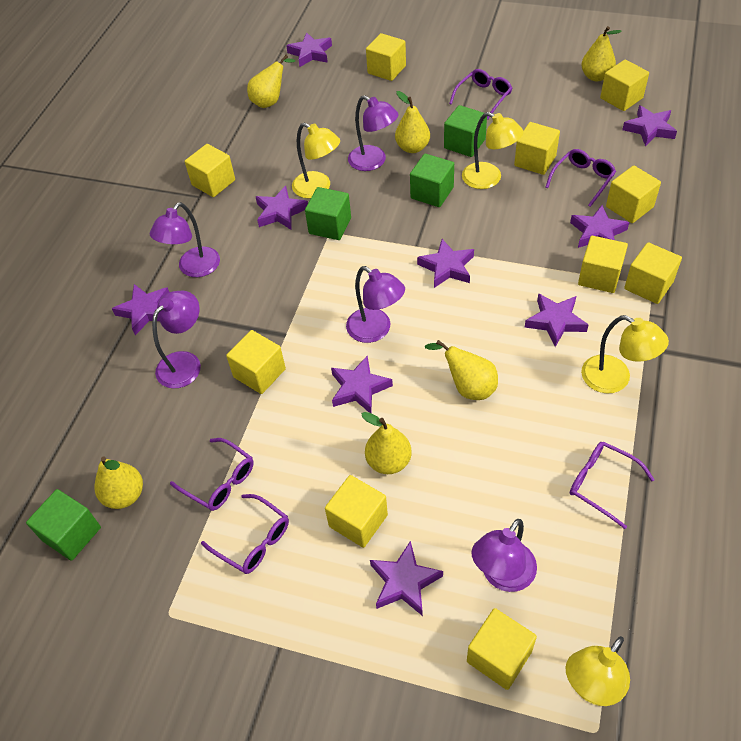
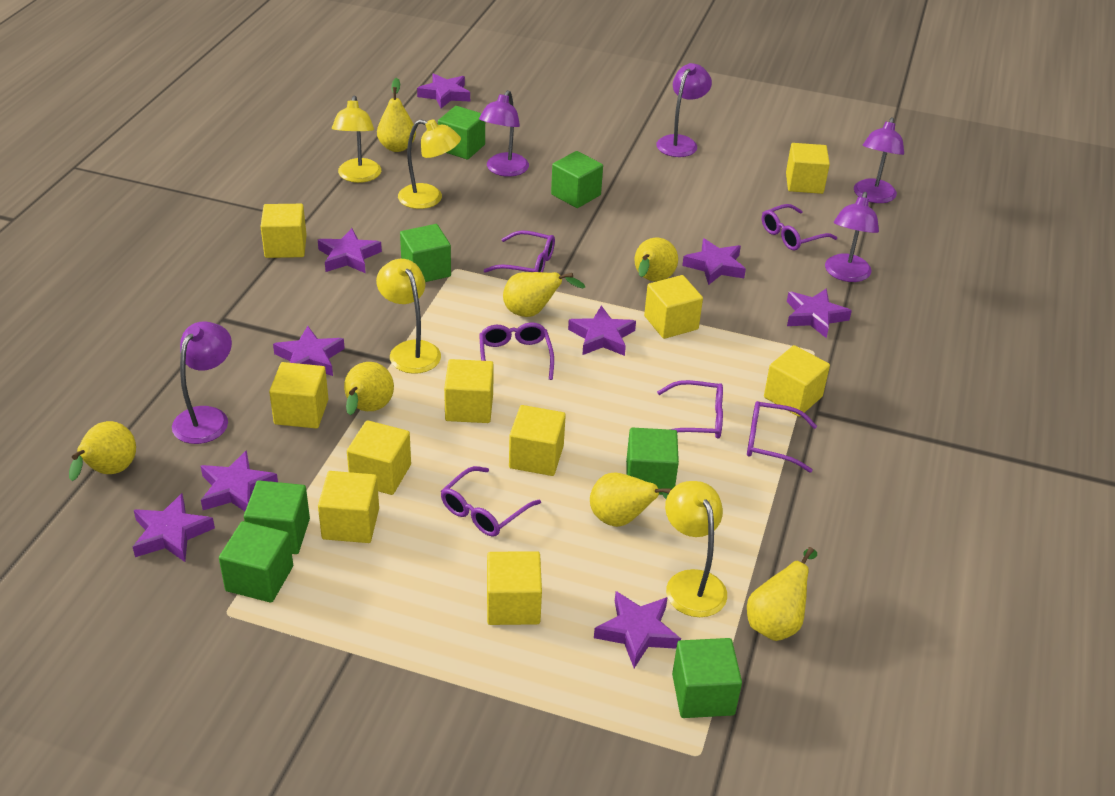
green cube: 4 -> 7
purple glasses: 5 -> 6
yellow pear: 6 -> 7

